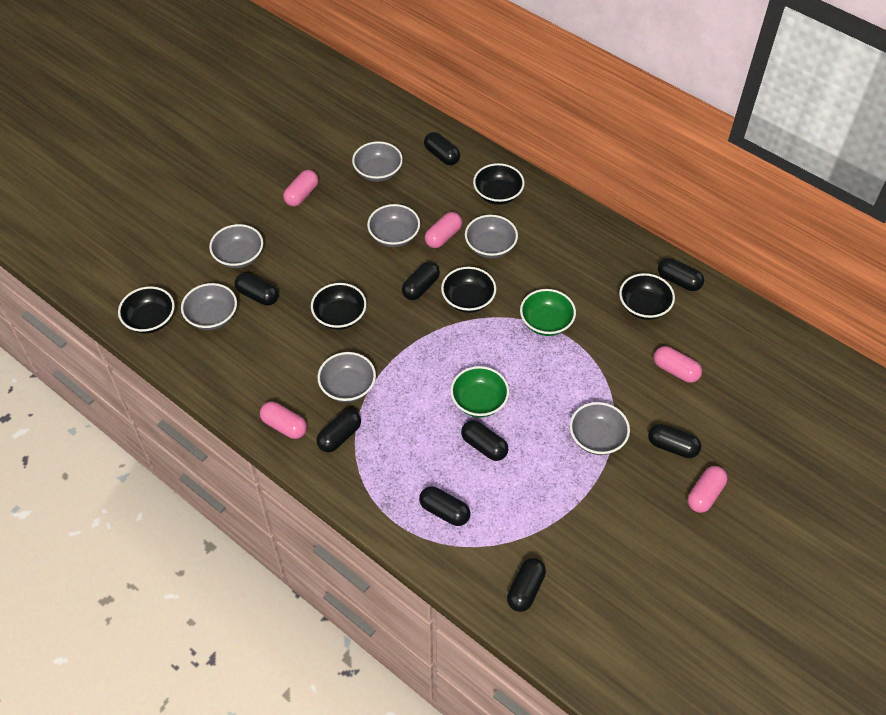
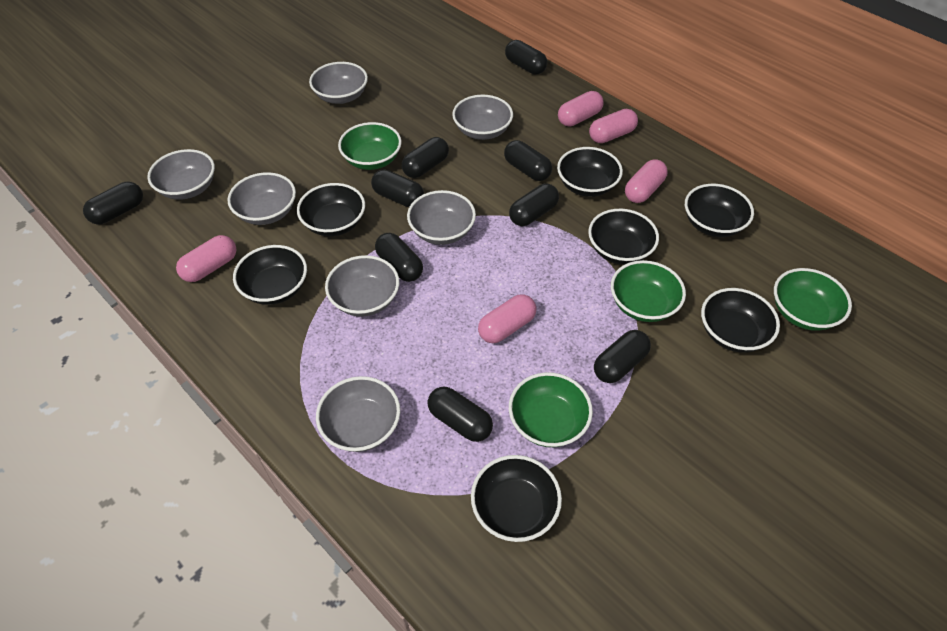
black bowl: 5 -> 7
green bowl: 2 -> 4

